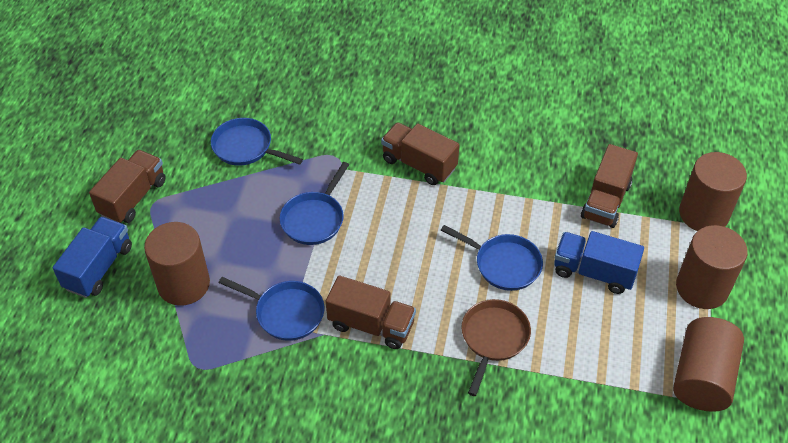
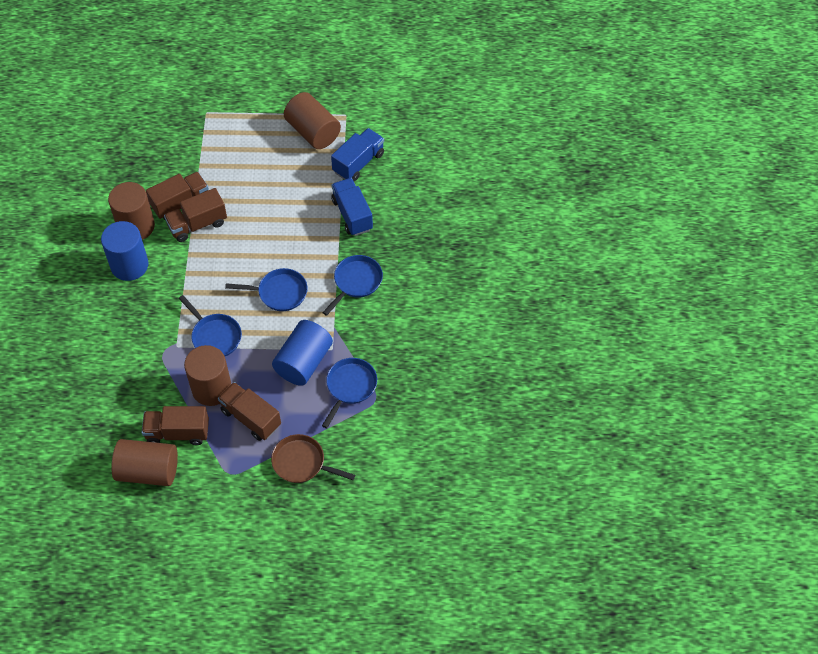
blue cylinder: 0 -> 2

